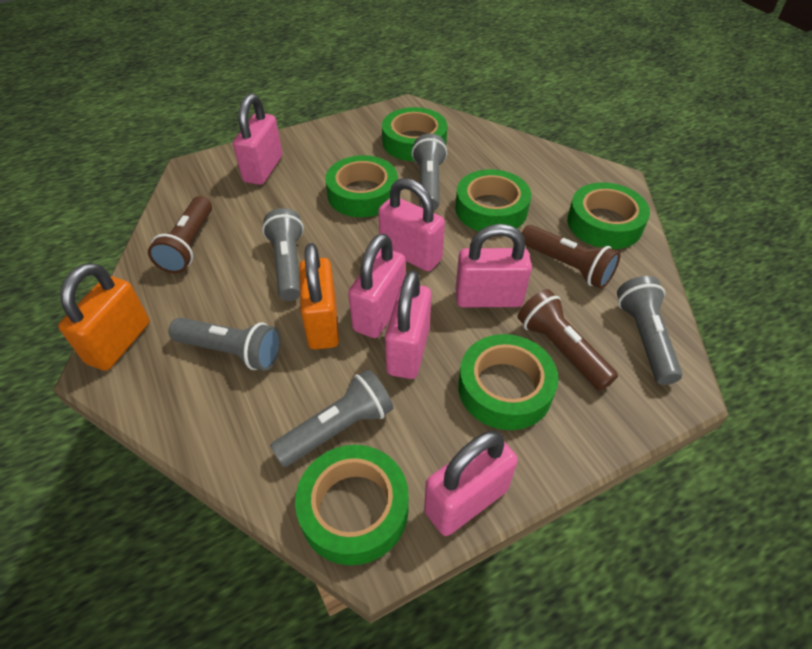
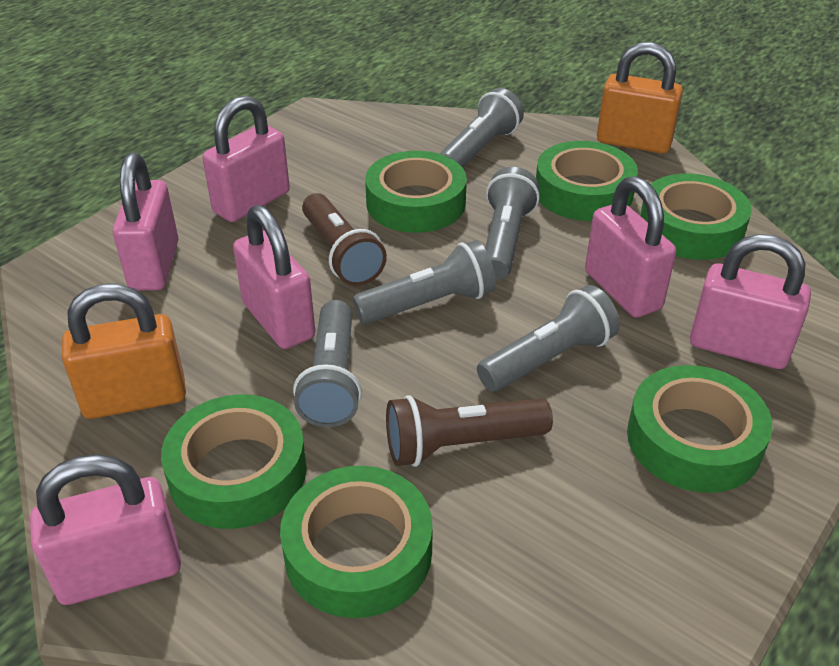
brown flashlight: 3 -> 2

